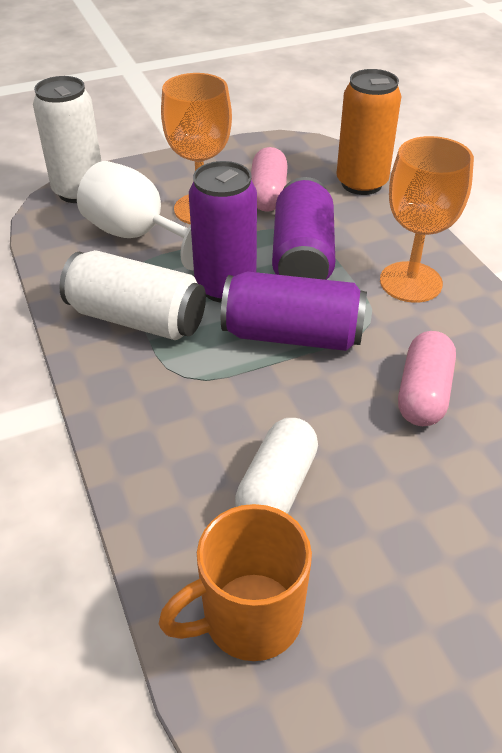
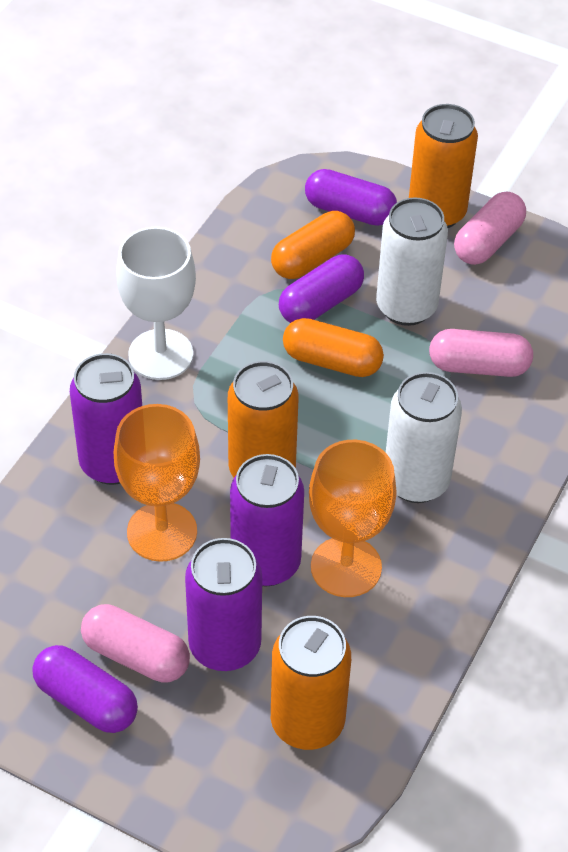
orange can: 1 -> 3
orange capsule: 0 -> 2
orange mug: 1 -> 0
pink capsule: 2 -> 3
purple capsule: 0 -> 3
white capsule: 1 -> 0

